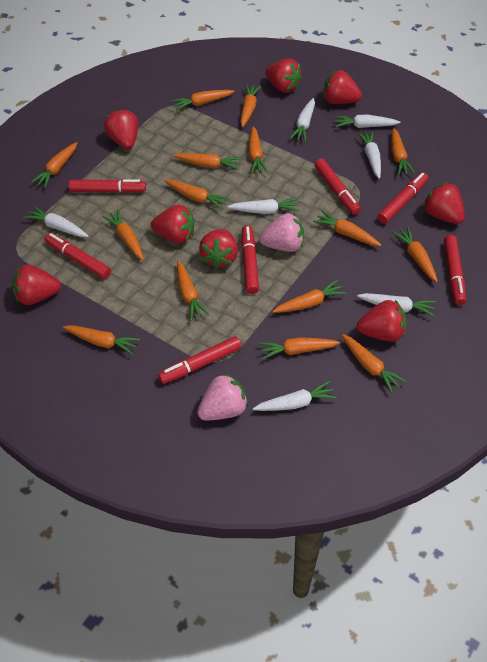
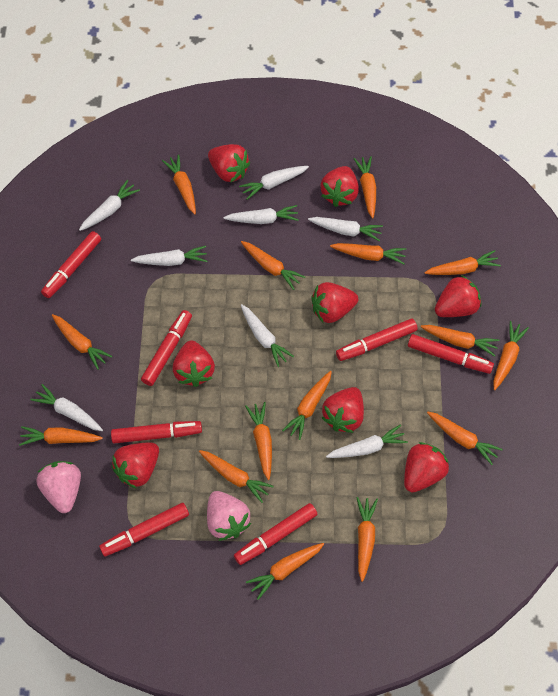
white carrot: 7 -> 8

